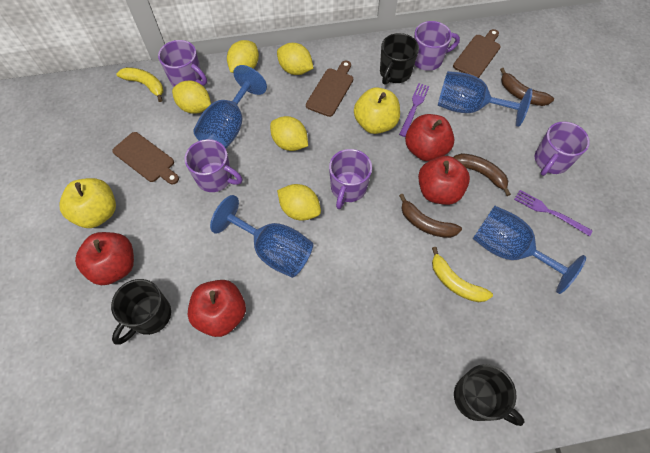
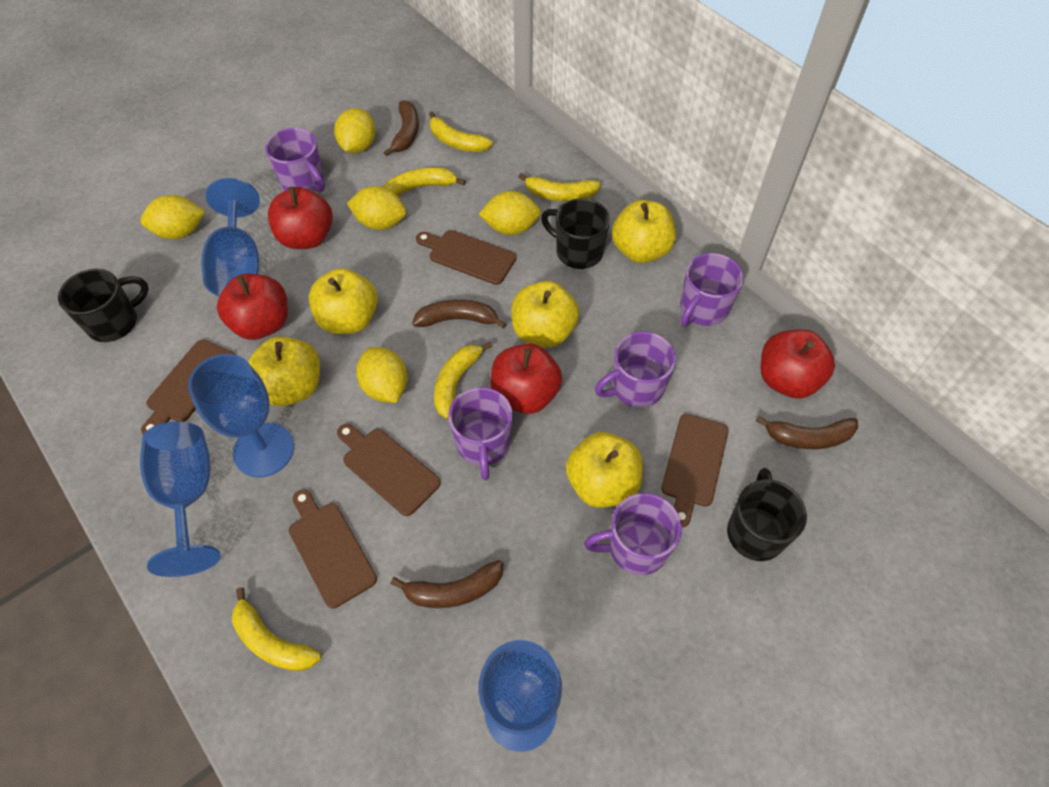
brown banana: 3 -> 4
brown cutting board: 3 -> 5
purple fork: 2 -> 0
yellow apple: 2 -> 5
yellow banana: 2 -> 5

